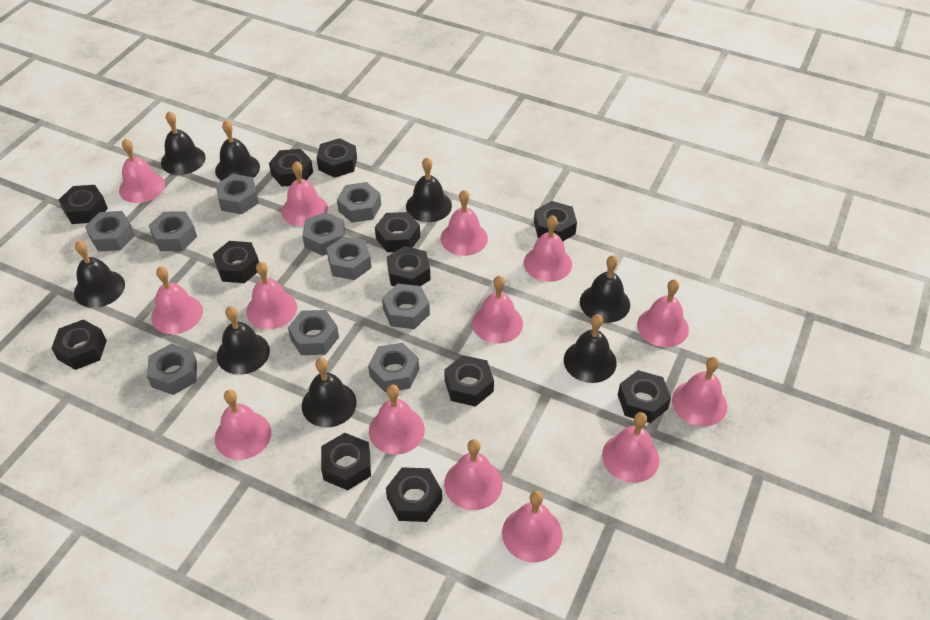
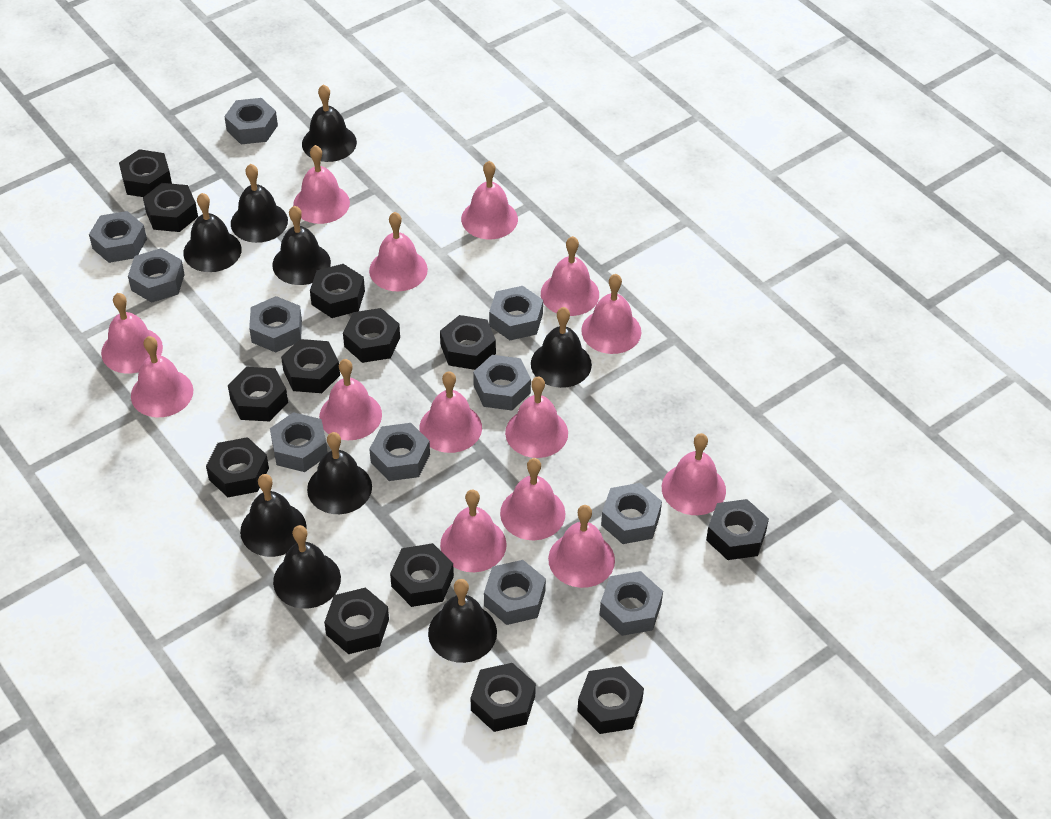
black bell: 8 -> 9
black nut: 12 -> 13
grey nut: 10 -> 11

